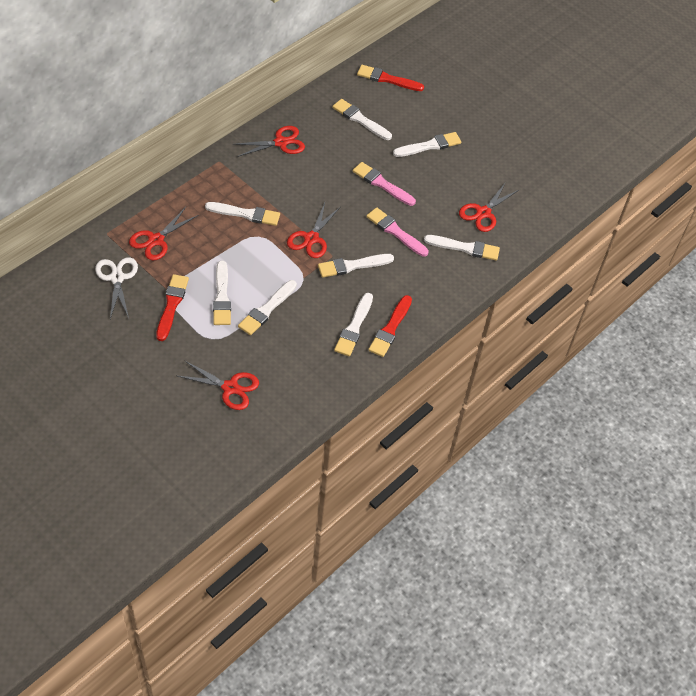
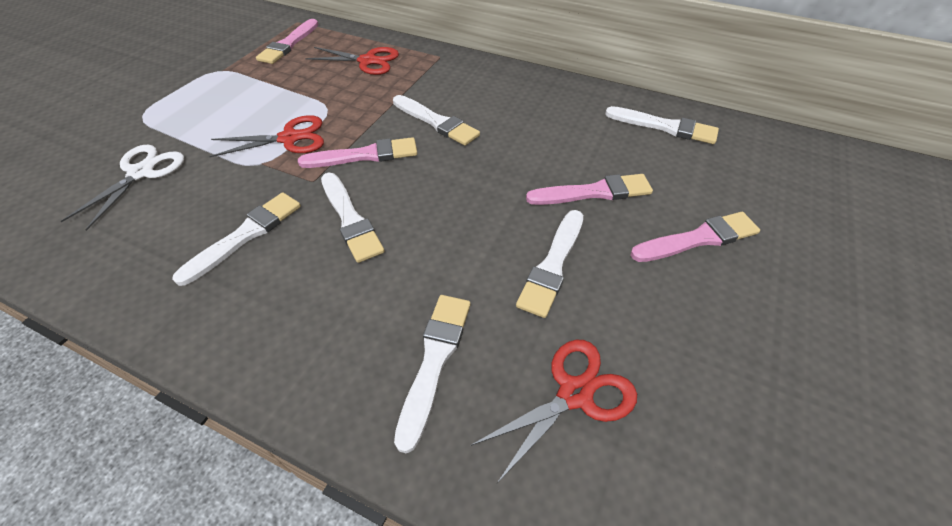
pink brush: 2 -> 4
red brush: 3 -> 0
red scissors: 5 -> 3
white brush: 8 -> 6

